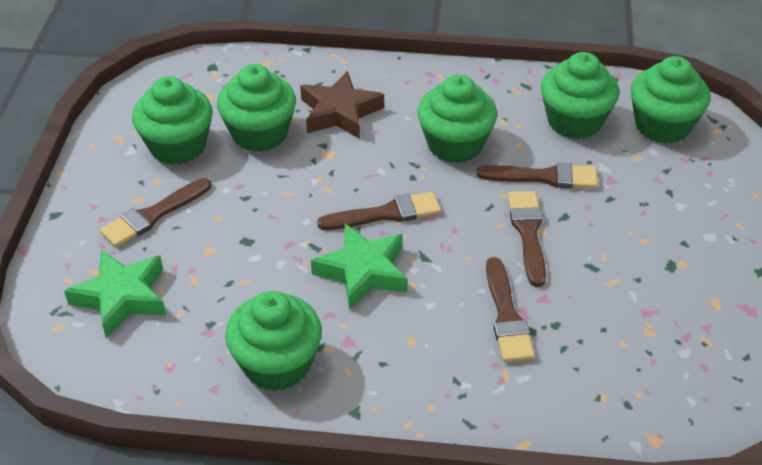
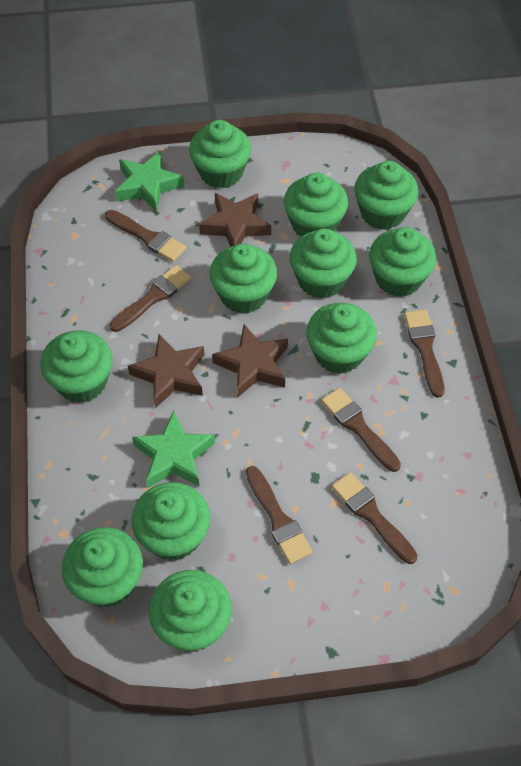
brown brush: 5 -> 6
brown star: 1 -> 3
green cupcake: 6 -> 11

